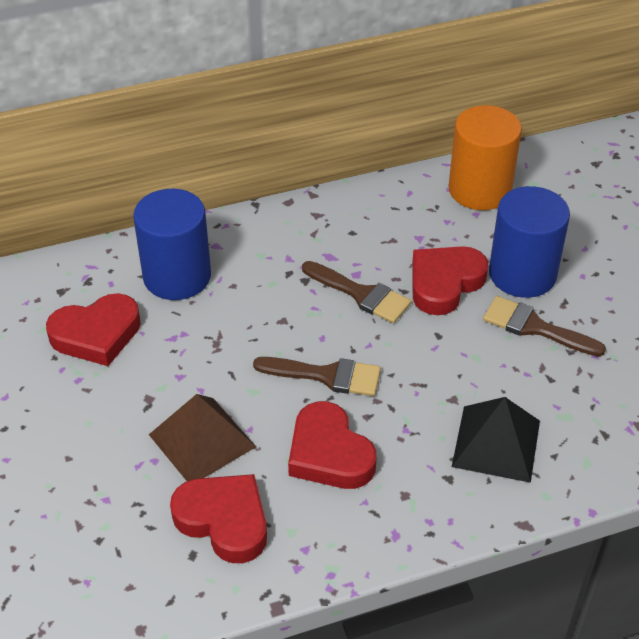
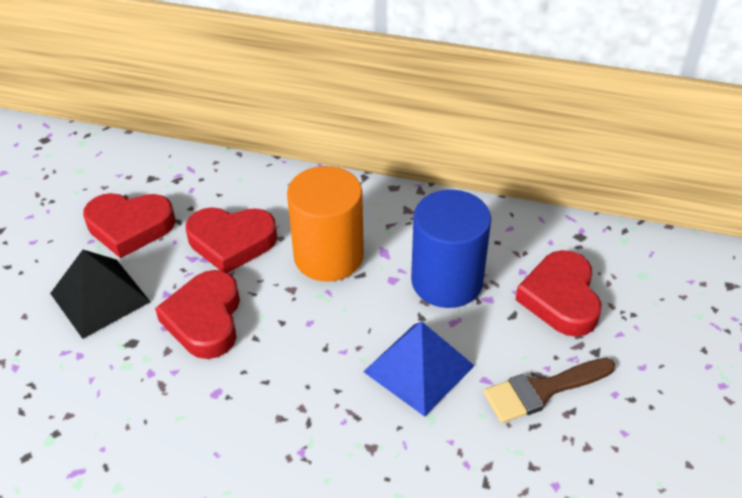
blue cylinder: 2 -> 1
blue pyramid: 0 -> 1
brown brush: 3 -> 1
brown pyramid: 1 -> 0

